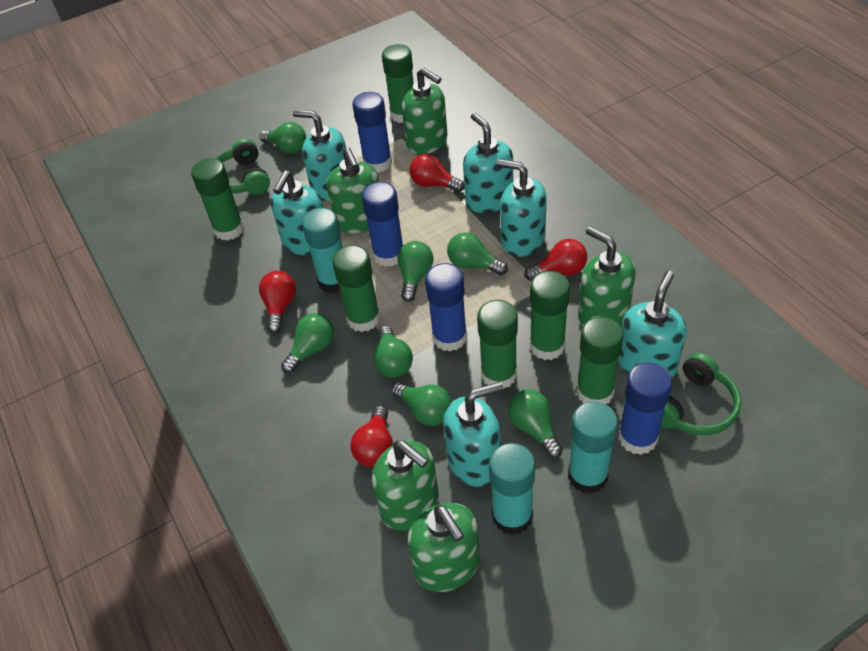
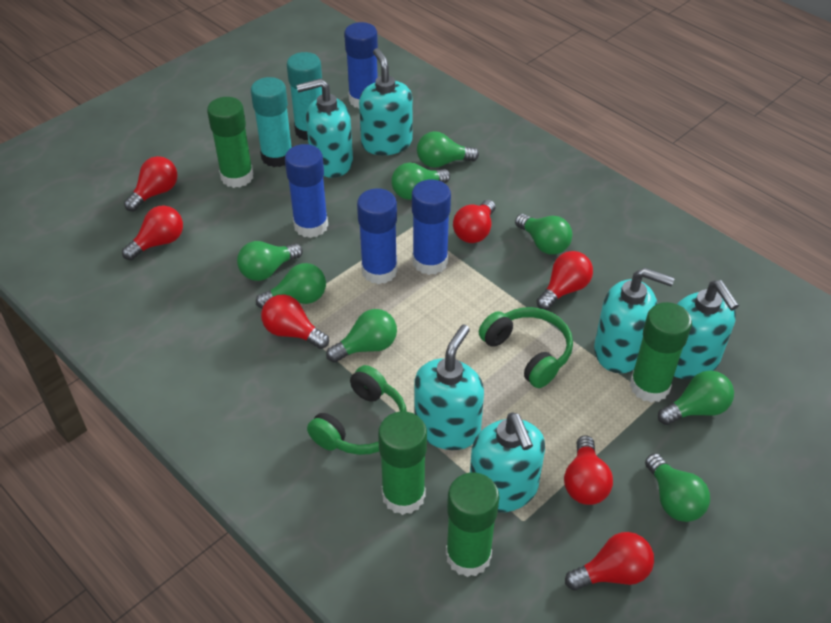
green glue stick: 6 -> 4
green light bulb: 7 -> 8
green soap dispenser: 5 -> 0
red light bulb: 4 -> 7
turquoise glue stick: 3 -> 2

